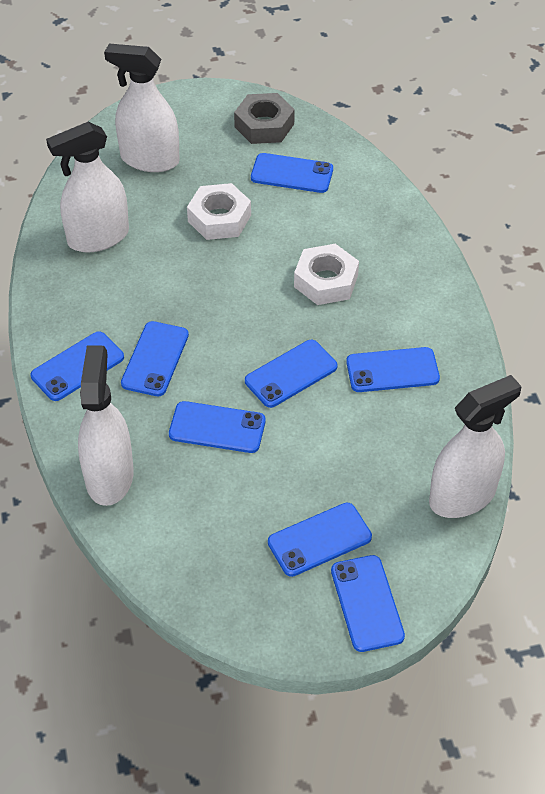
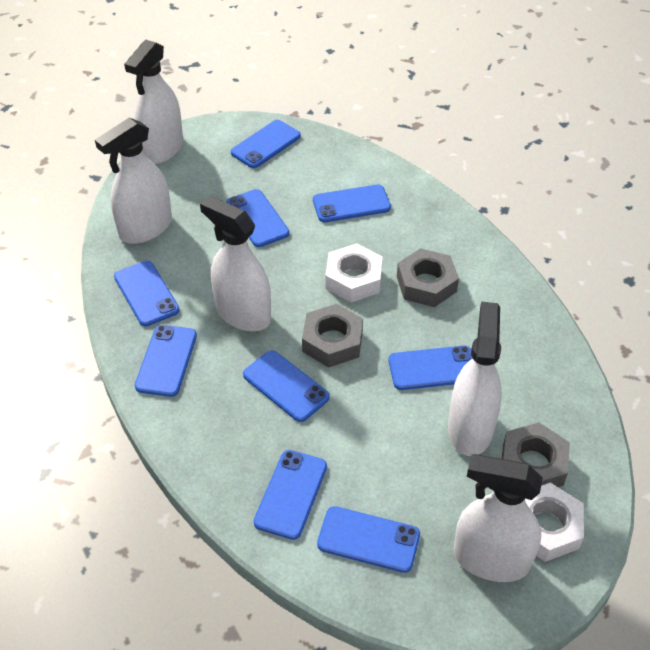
blue phone: 8 -> 9
grey nut: 1 -> 3
white spray bottle: 4 -> 5

